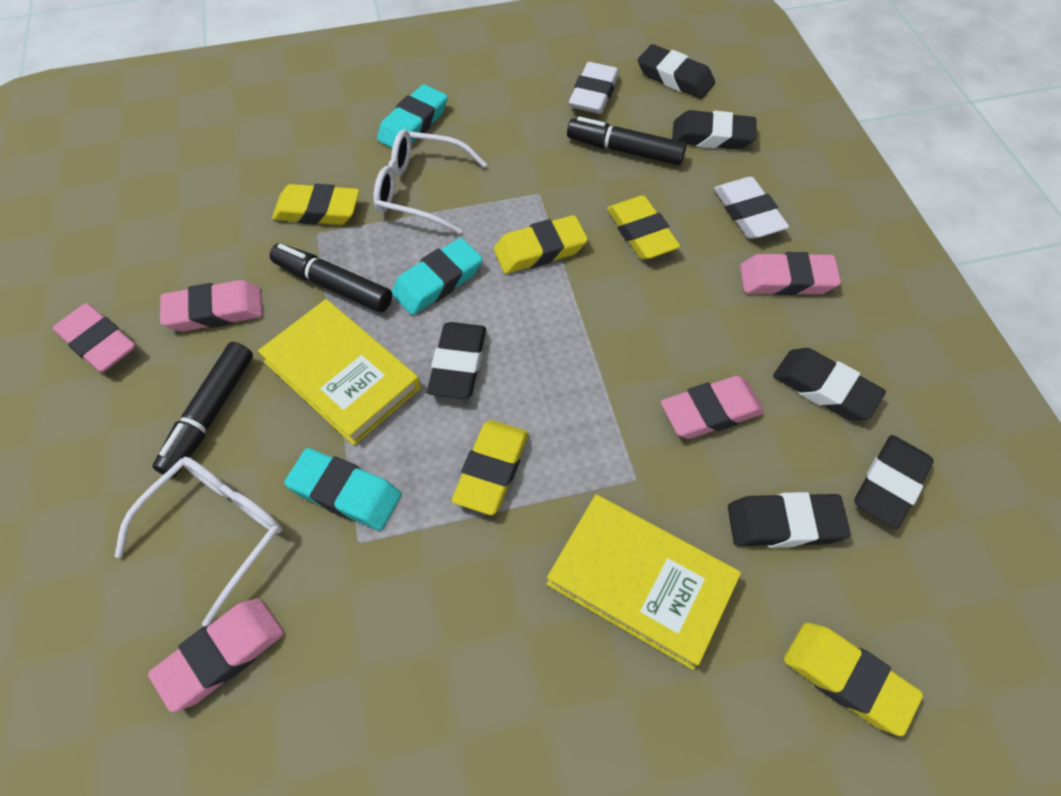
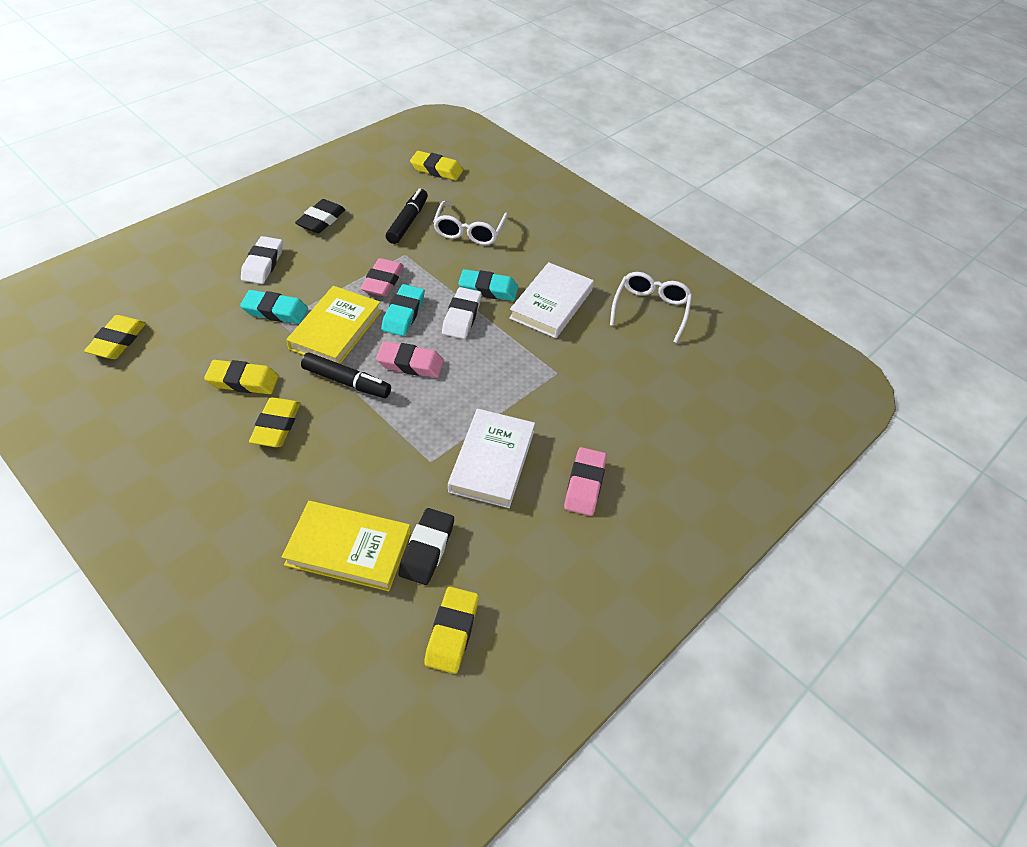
black eraser: 6 -> 2
black marker: 3 -> 2
pink eraser: 5 -> 3
white book: 0 -> 2

